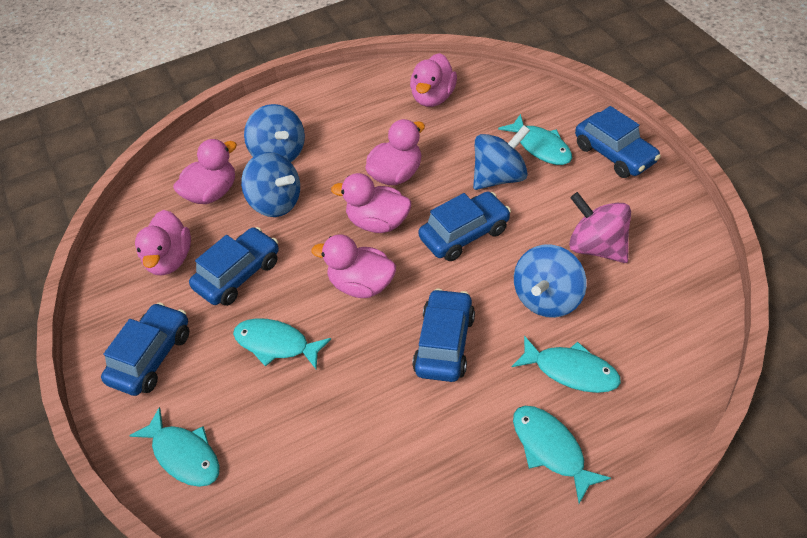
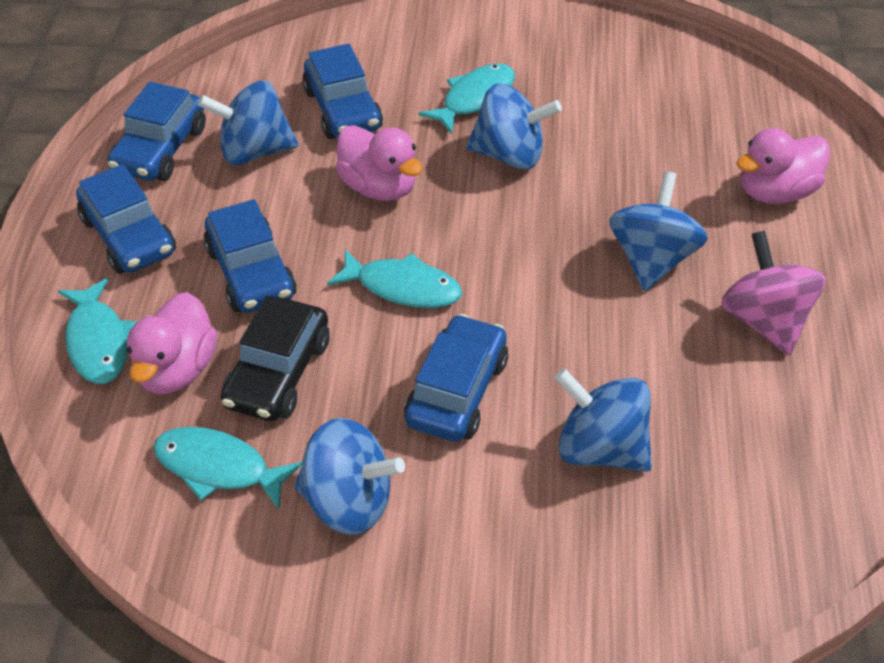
black car: 0 -> 1
blue spinning top: 4 -> 5
pink duck: 6 -> 3
turquoise fish: 5 -> 4

